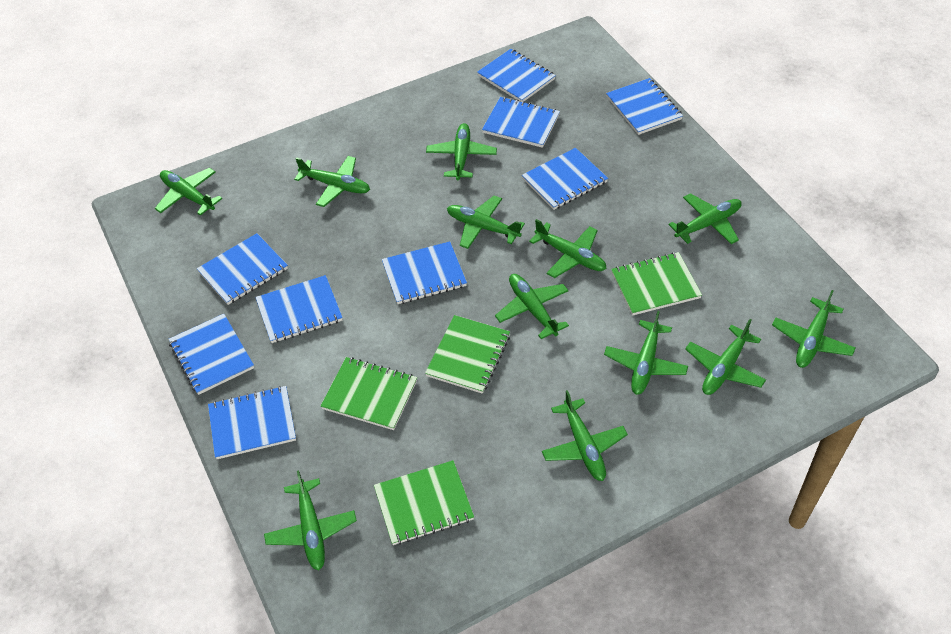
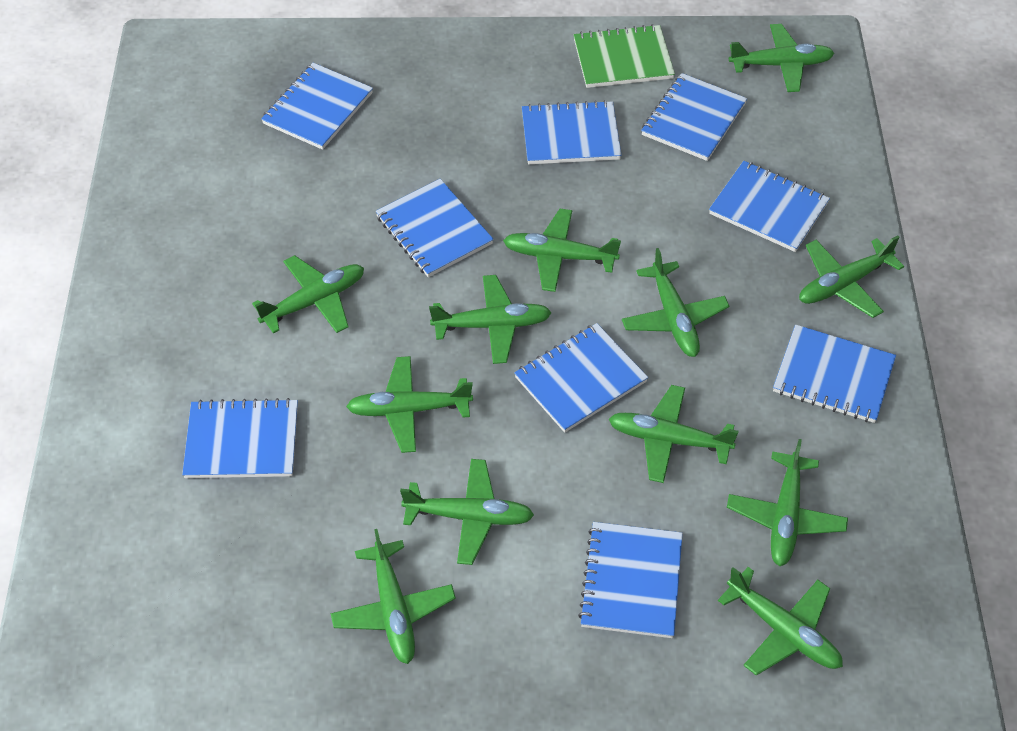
green notebook: 4 -> 1

